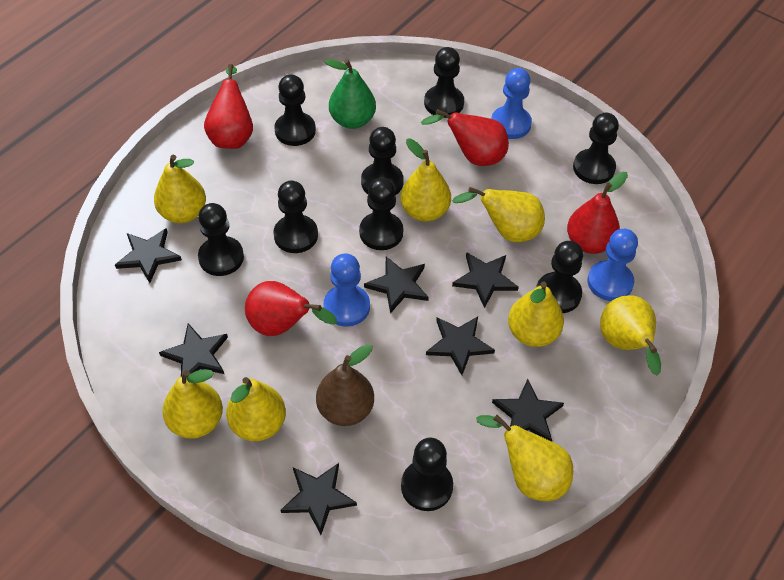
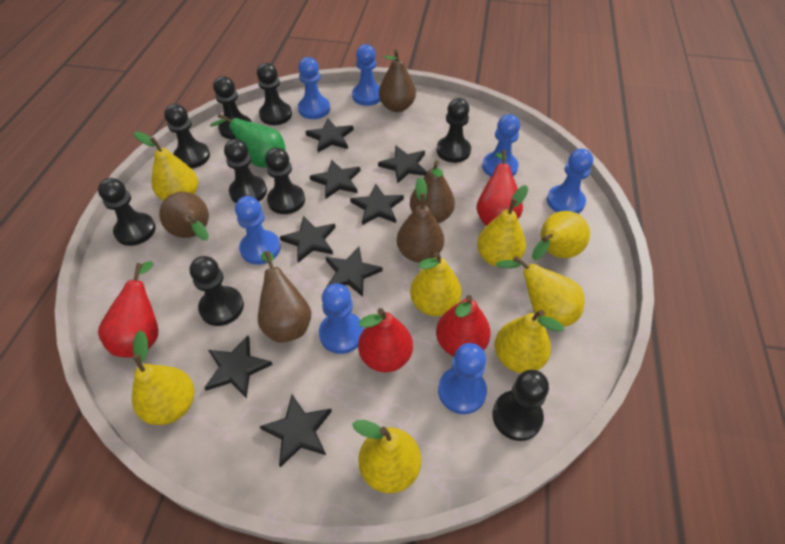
black star: 7 -> 8
blue pawn: 3 -> 7
brown pear: 1 -> 5

